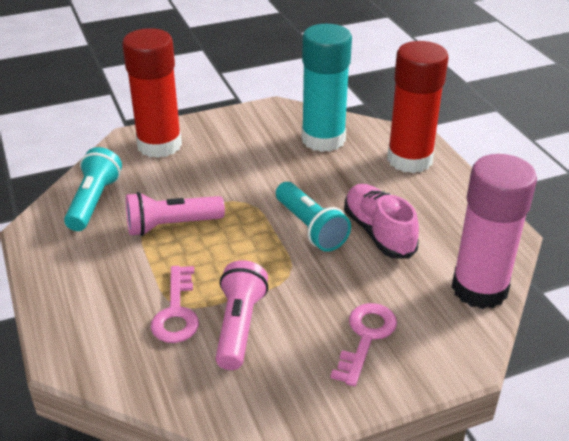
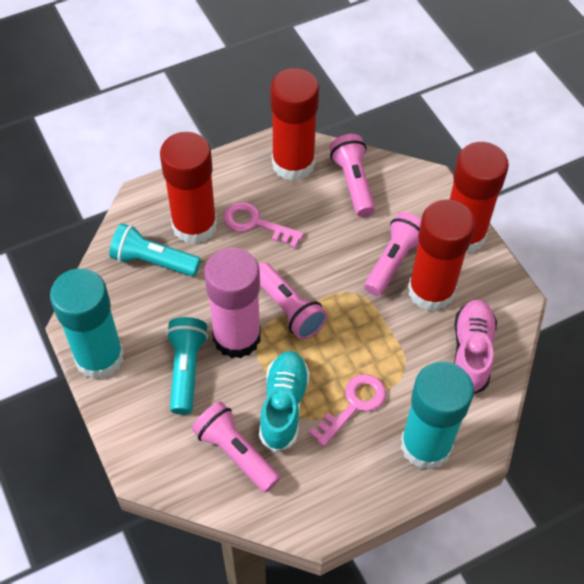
pink flashlight: 2 -> 4
red glue stick: 2 -> 4
turquoise glue stick: 1 -> 2
turquoise shoe: 0 -> 1

